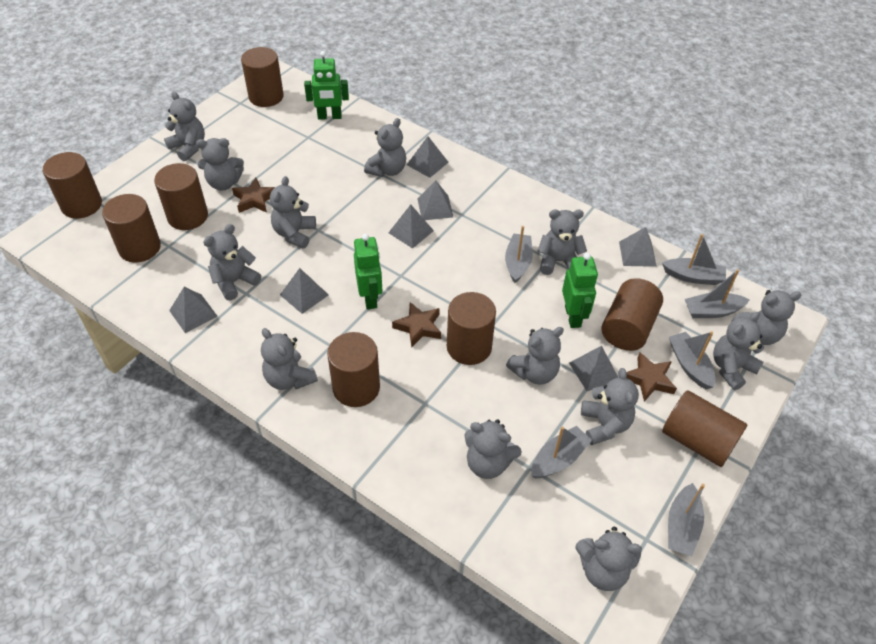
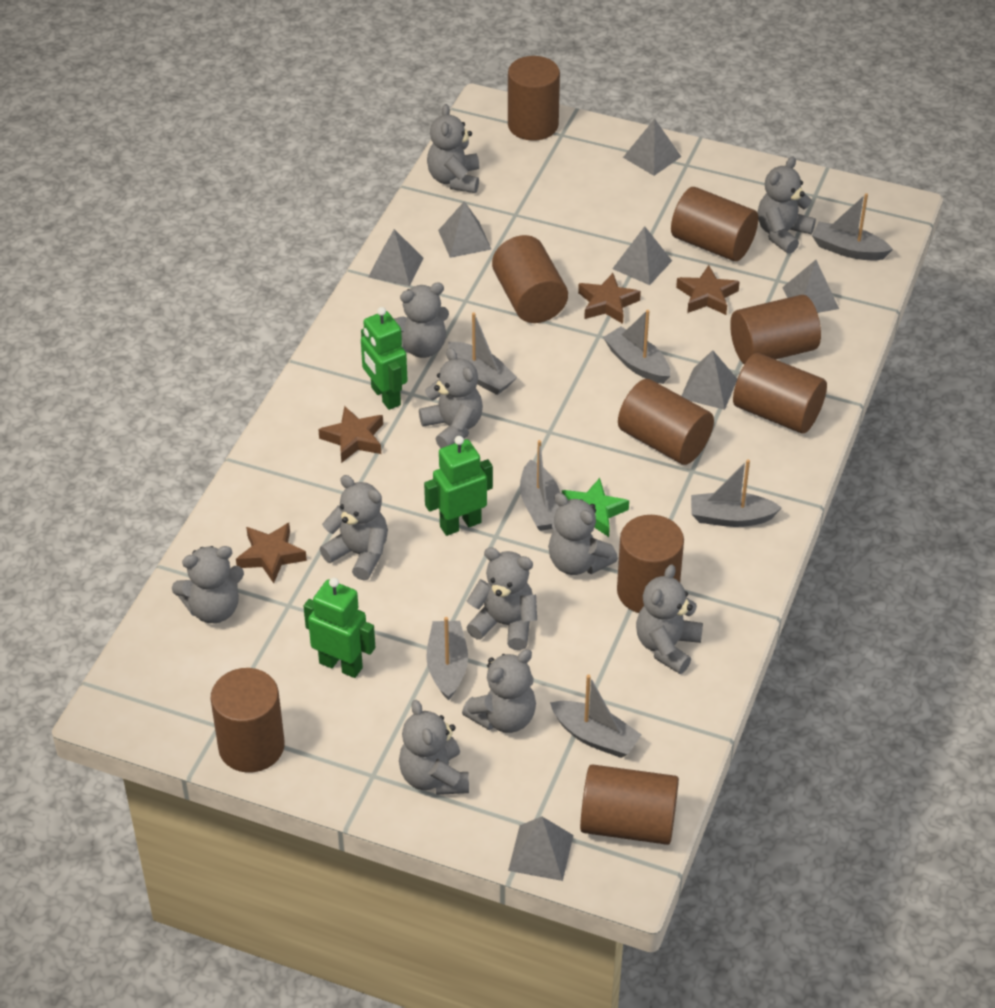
brown cylinder: 8 -> 9
brown star: 3 -> 4
green star: 0 -> 1
grey boat: 6 -> 7
grey teddy bear: 13 -> 11

